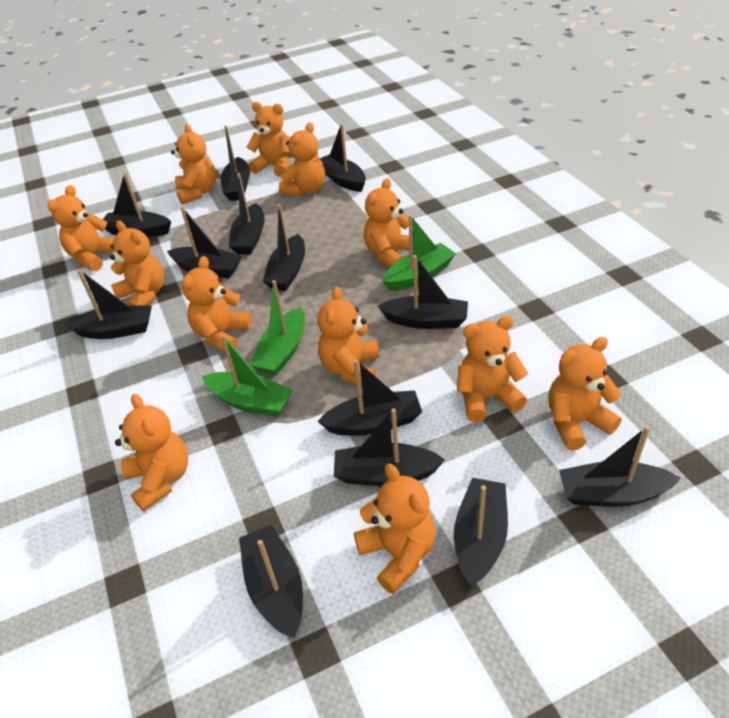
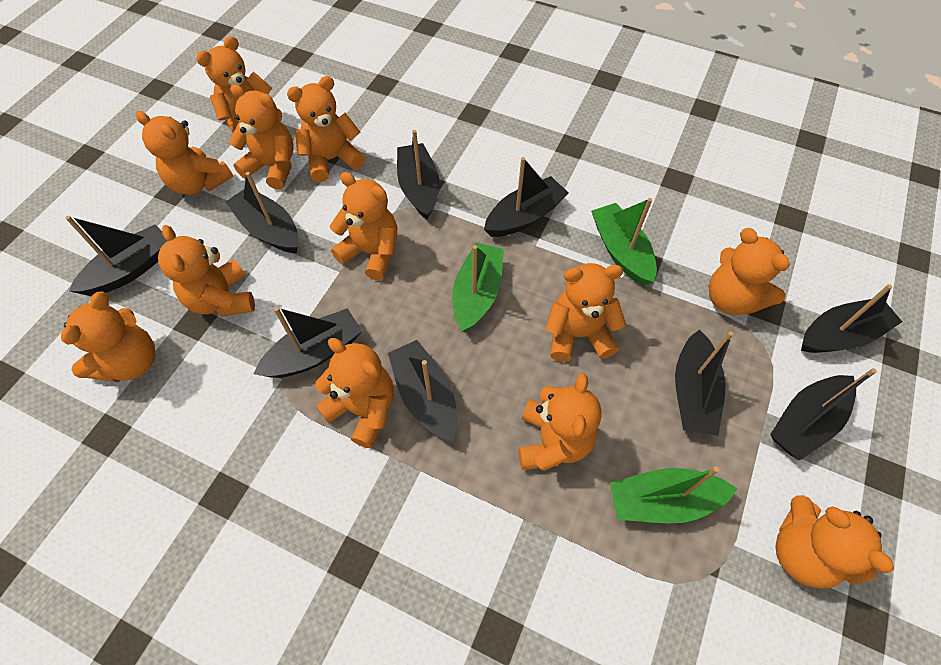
black boat: 13 -> 9

